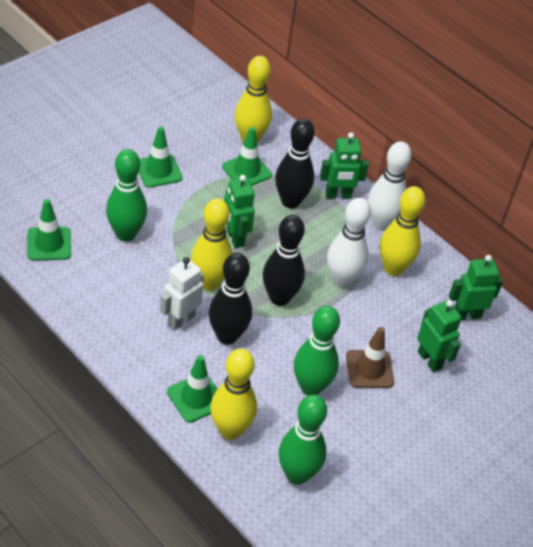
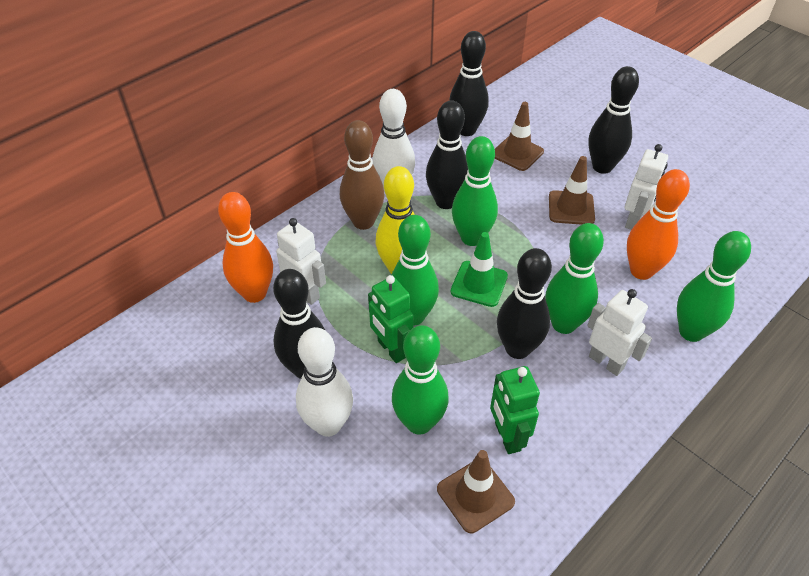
black bowling pin: 3 -> 5
brown bowling pin: 0 -> 1
brown traffic cone: 1 -> 3
green bowling pin: 3 -> 5
green robot: 4 -> 2
green traffic cone: 4 -> 1
orange bowling pin: 0 -> 2
white robot: 1 -> 3
yellow bowling pin: 4 -> 1

